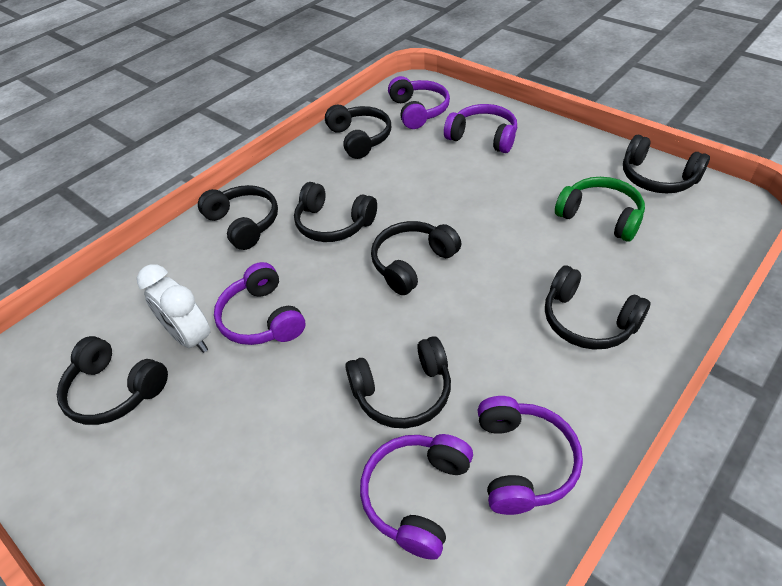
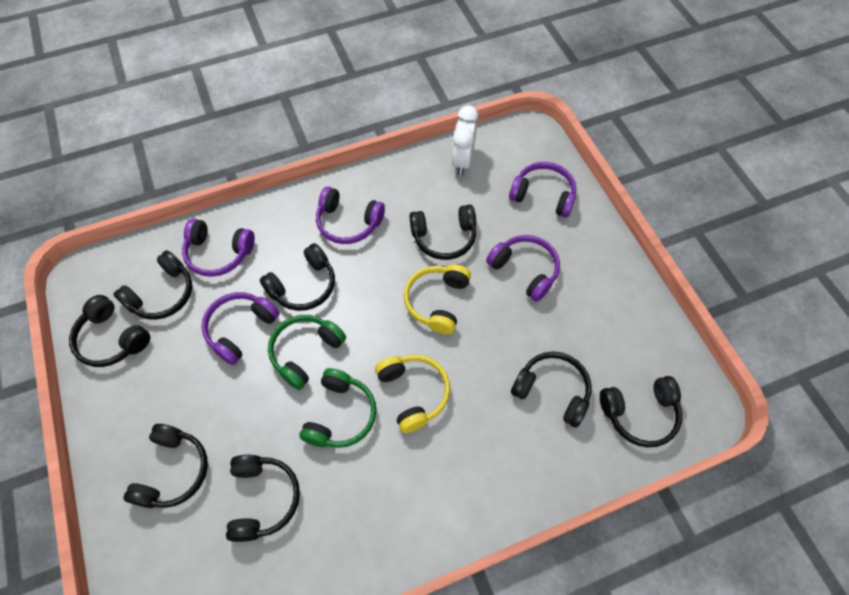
green headphones: 1 -> 2
yellow headphones: 0 -> 2

